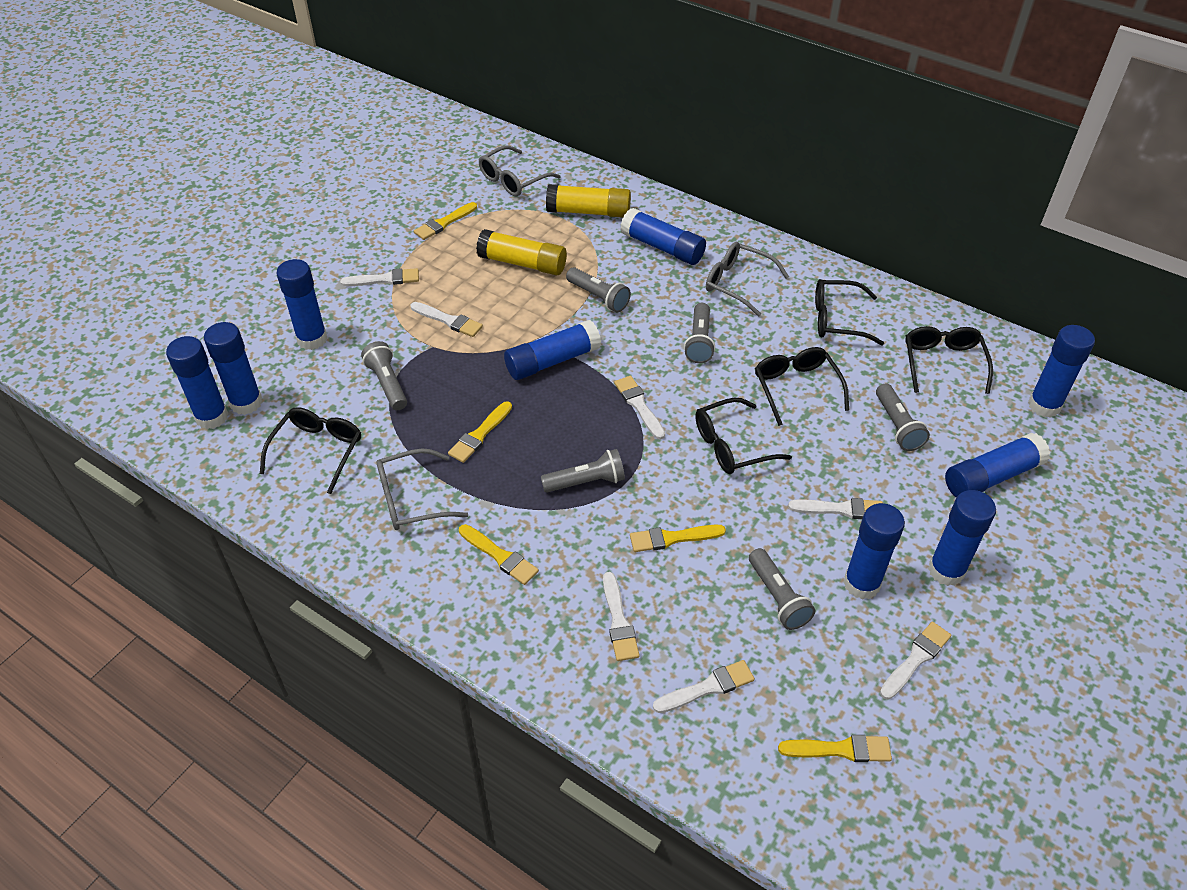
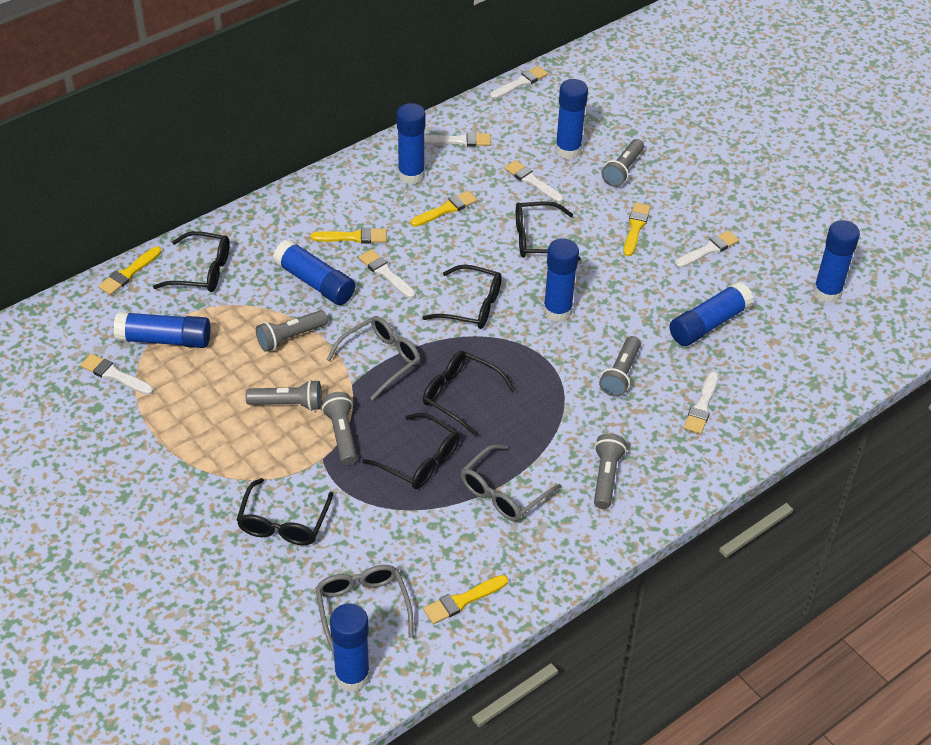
black glasses: 5 -> 6
blue glue stick: 9 -> 8
yellow glue stick: 2 -> 0

